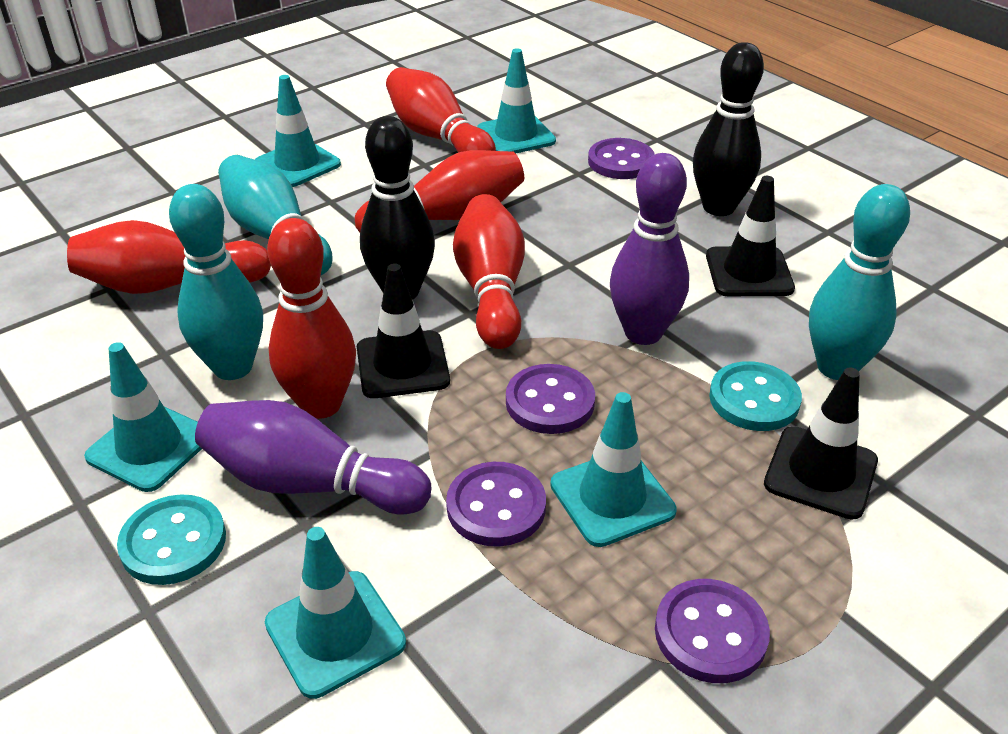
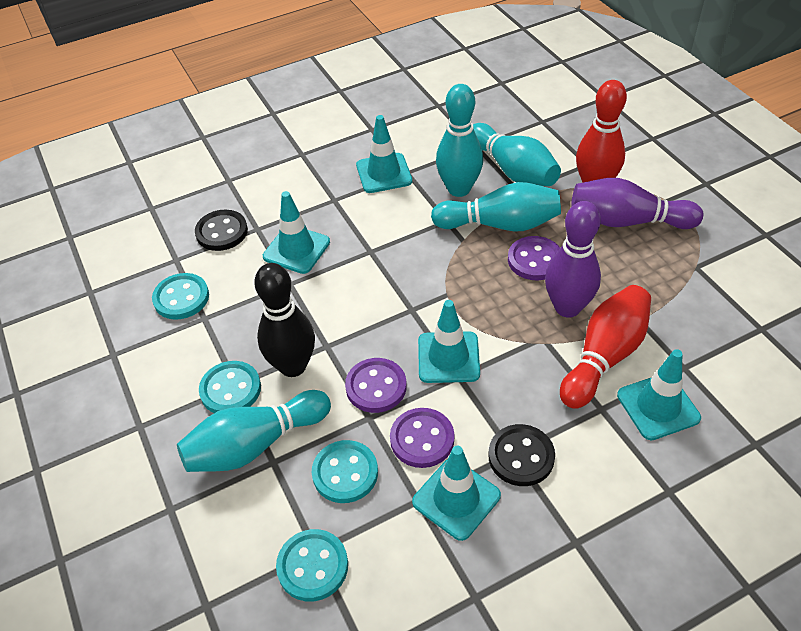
black bowling pin: 2 -> 1
black button: 0 -> 2
black traffic cone: 3 -> 0
purple button: 4 -> 3
red bowling pin: 5 -> 2
turquoise bowling pin: 3 -> 4
turquoise button: 2 -> 4

